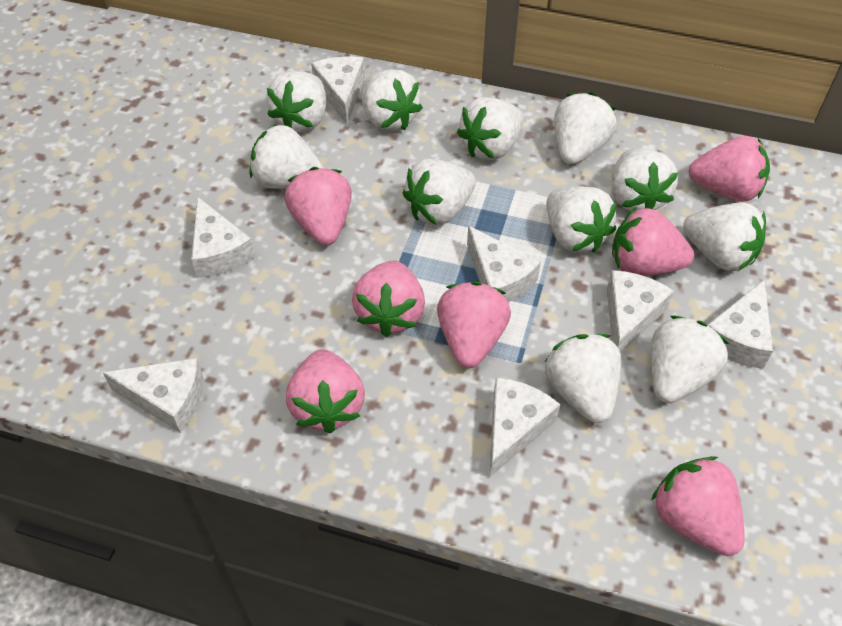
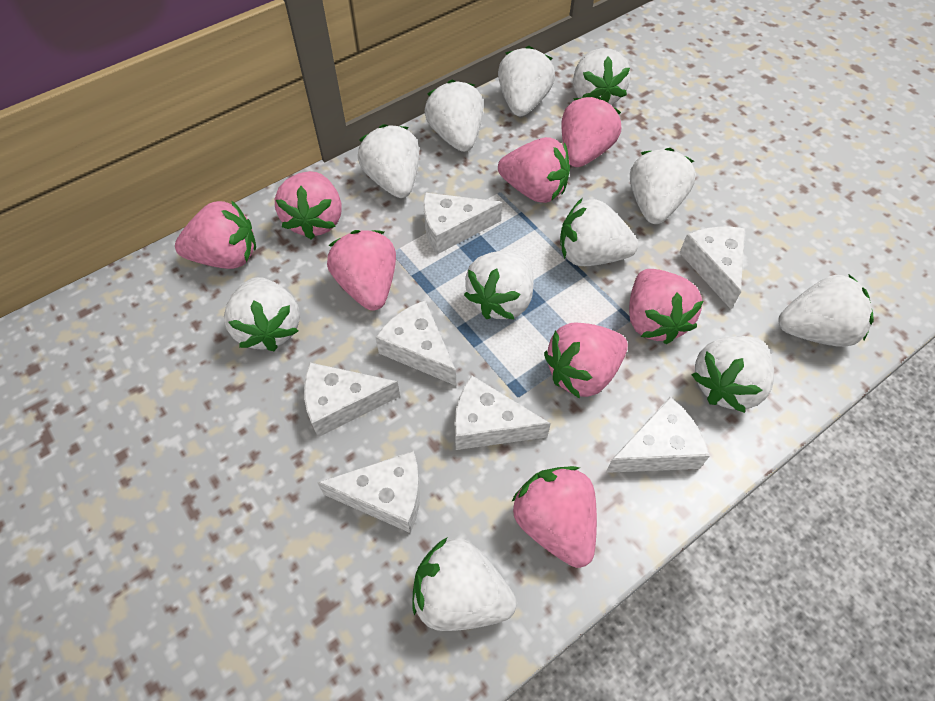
pink strawberry: 7 -> 8

